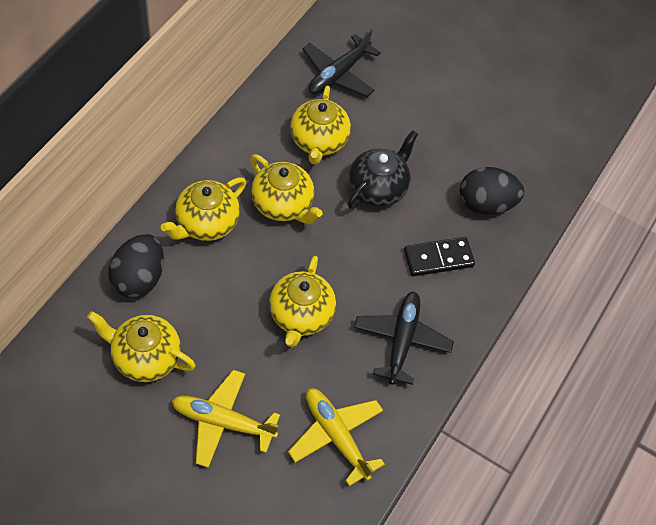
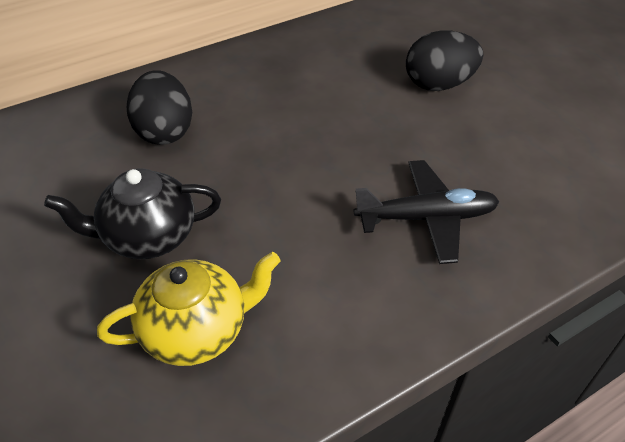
black domino: 1 -> 0
black plane: 2 -> 1
yellow plane: 2 -> 0
yellow teapot: 5 -> 1

